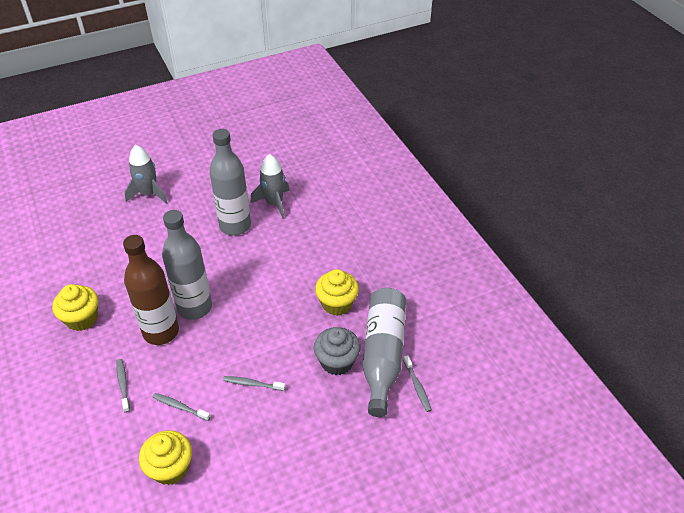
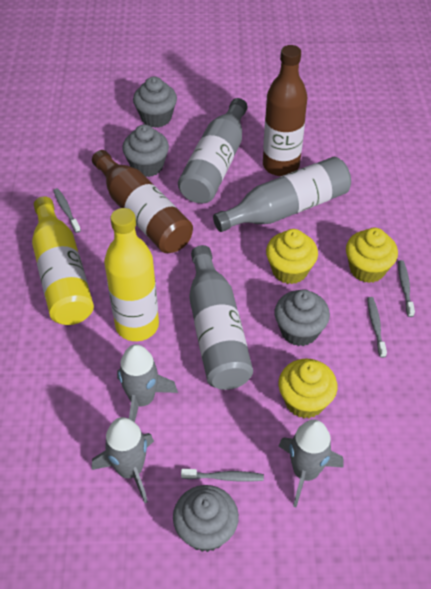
brown bottle: 1 -> 2
grey cupcake: 1 -> 4
grey rocket: 2 -> 3
yellow bottle: 0 -> 2

